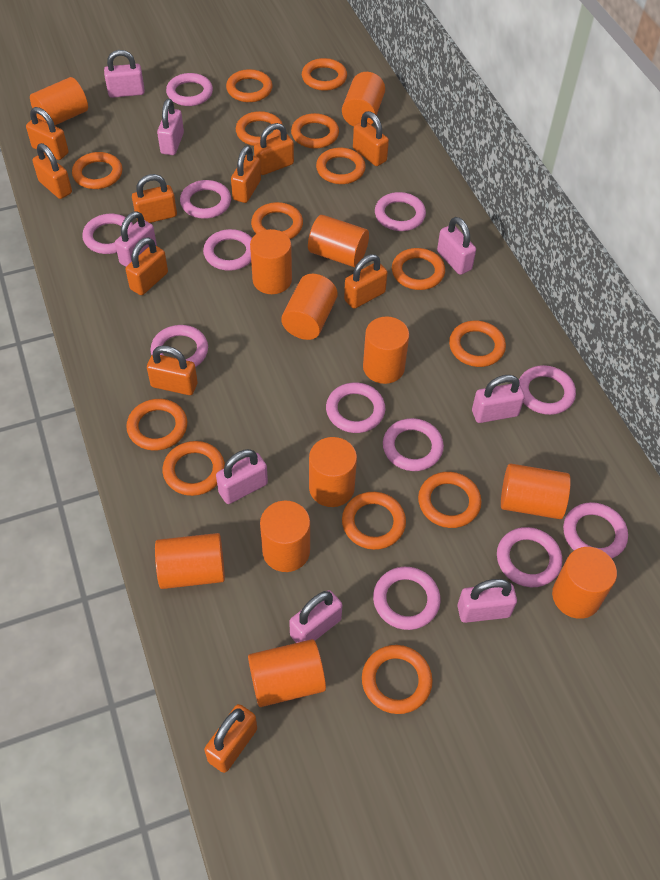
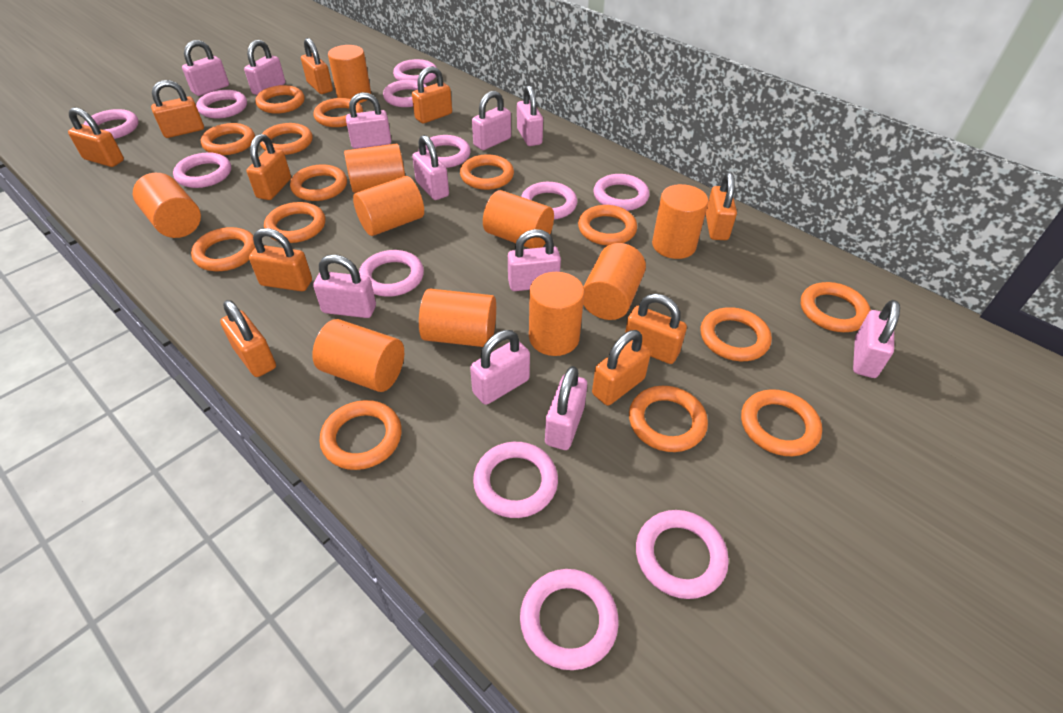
orange cylinder: 12 -> 10
pink padlock: 8 -> 11

